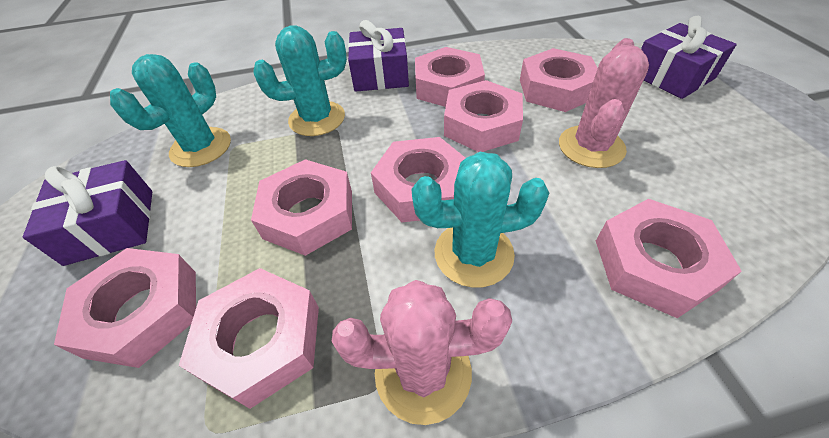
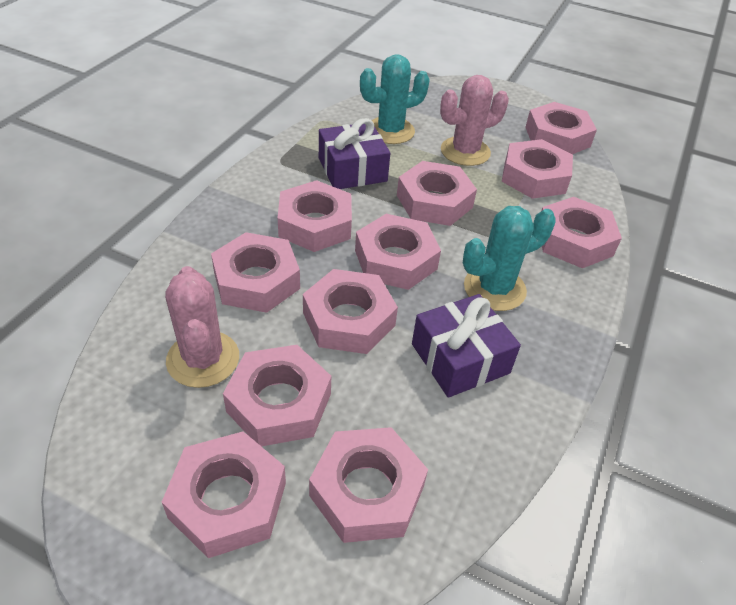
pink nut: 8 -> 11
purple gift: 3 -> 2
turquoise cactus: 3 -> 2

